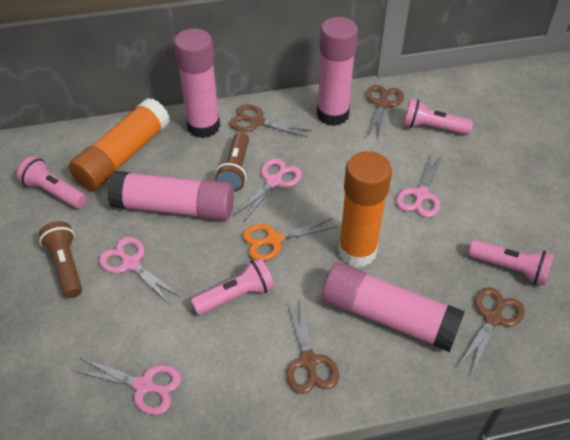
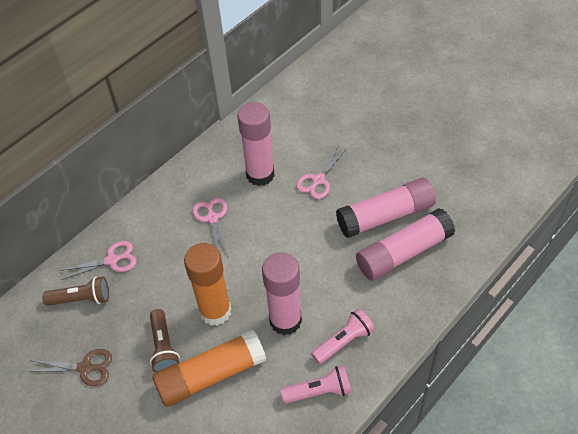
brown scissors: 4 -> 1
orange scissors: 1 -> 0
pink flashlight: 4 -> 2
pink scissors: 4 -> 3

